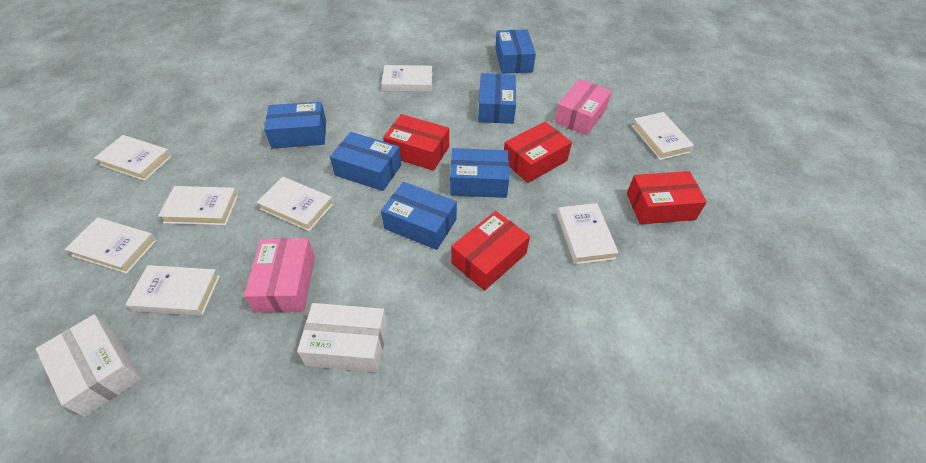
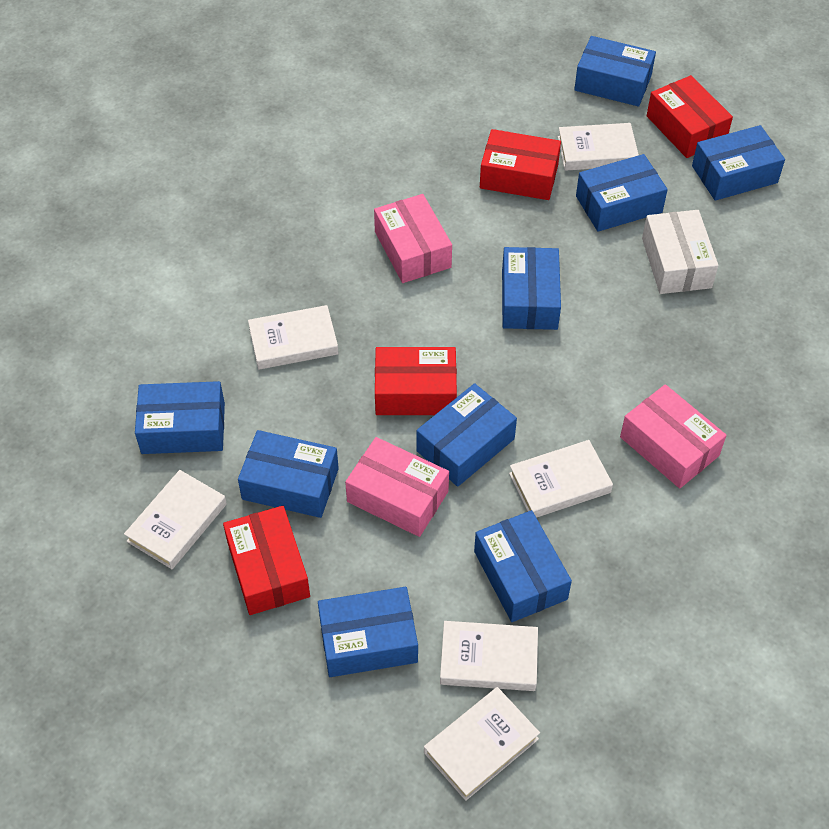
blue box: 6 -> 9
pink box: 2 -> 3
white book: 8 -> 6
white box: 2 -> 1

